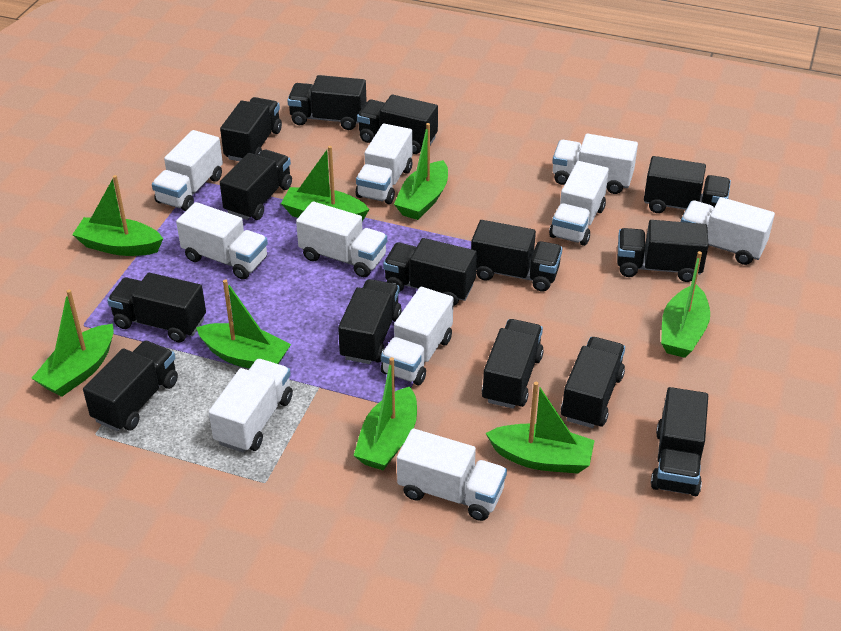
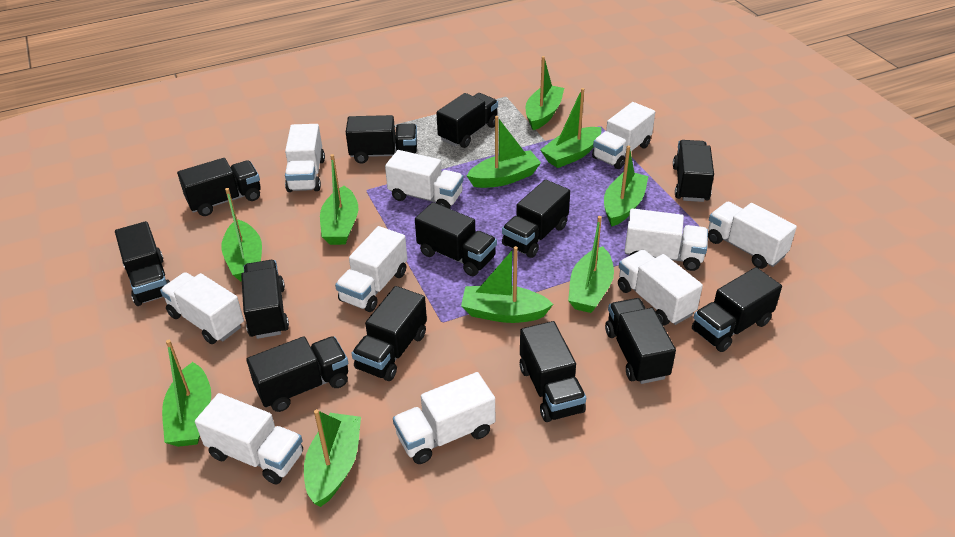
black truck: 14 -> 13
green boat: 8 -> 10

